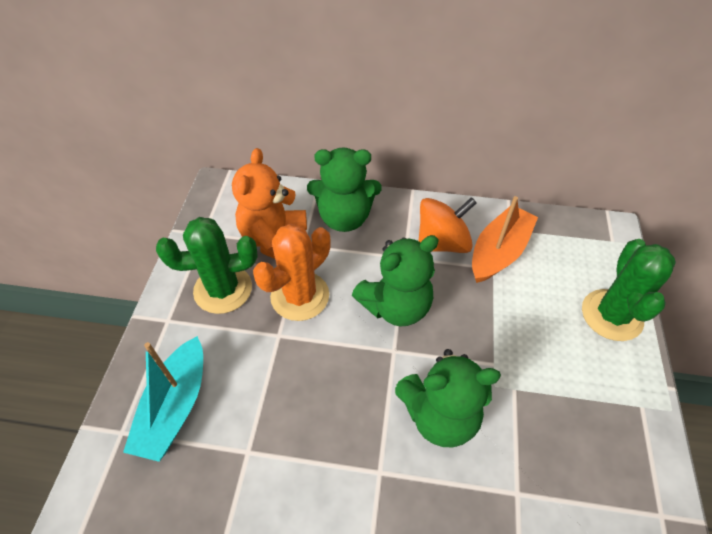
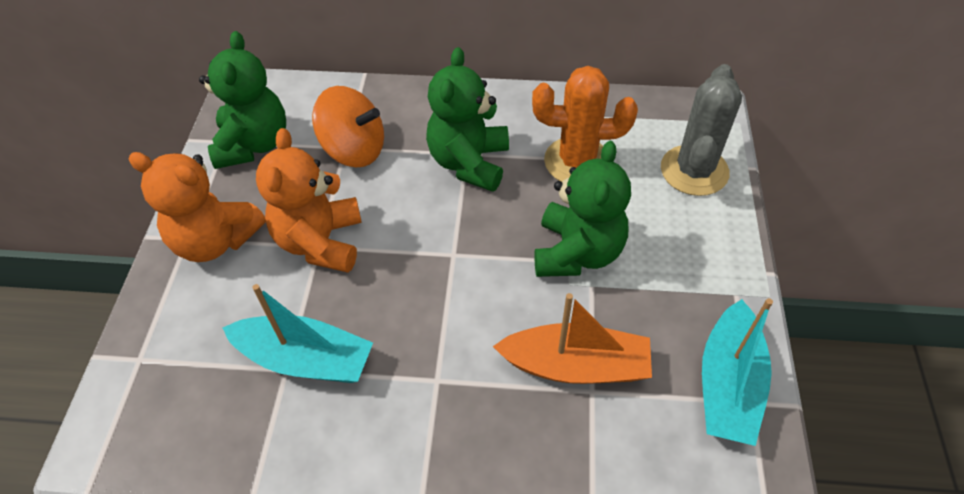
green cactus: 2 -> 0
grey cactus: 0 -> 1
orange teddy bear: 1 -> 2
turquoise boat: 1 -> 2

